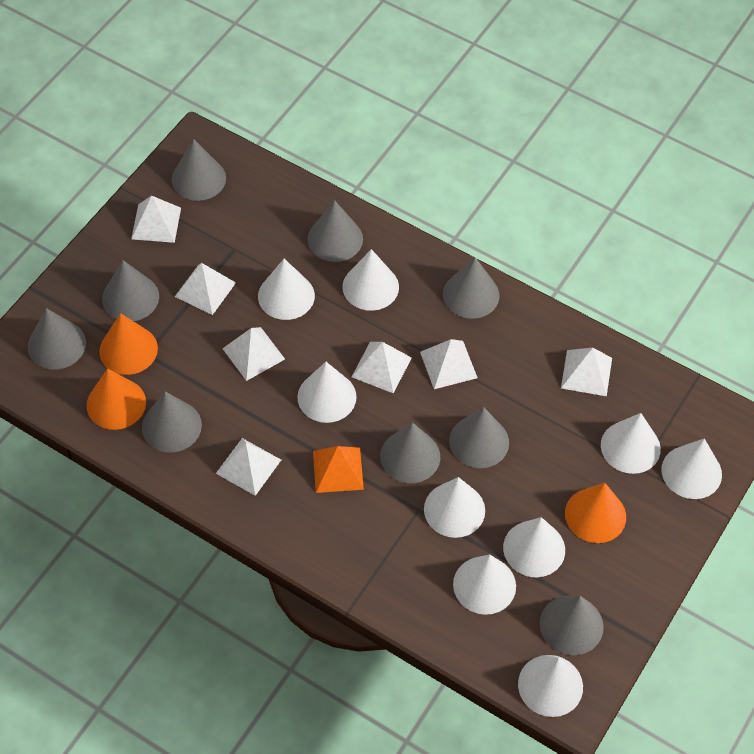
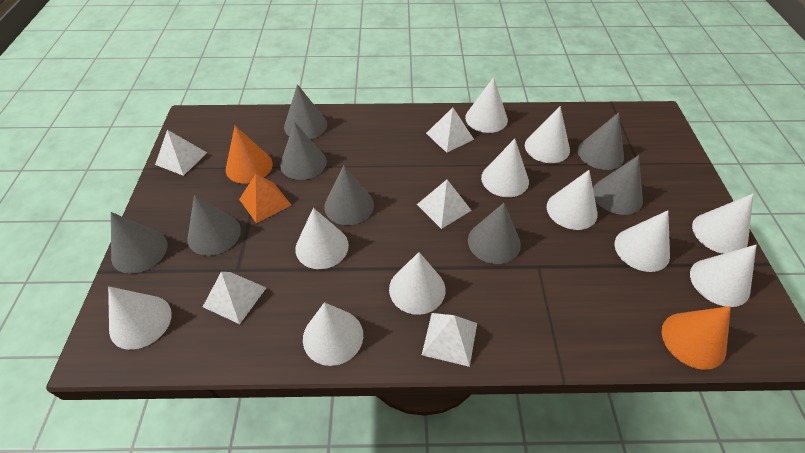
grey cone: 9 -> 8
orange cone: 3 -> 2
white cone: 9 -> 11
white pyramid: 7 -> 5

